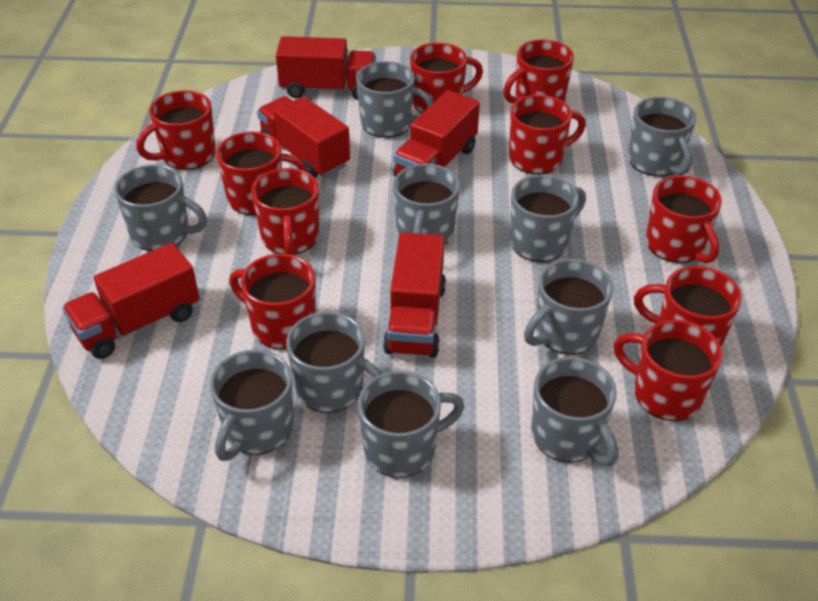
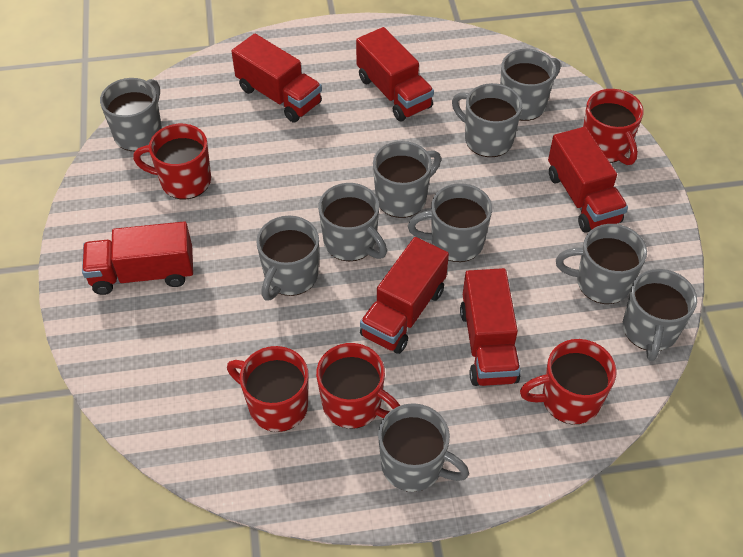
red mug: 10 -> 5
red truck: 5 -> 6

